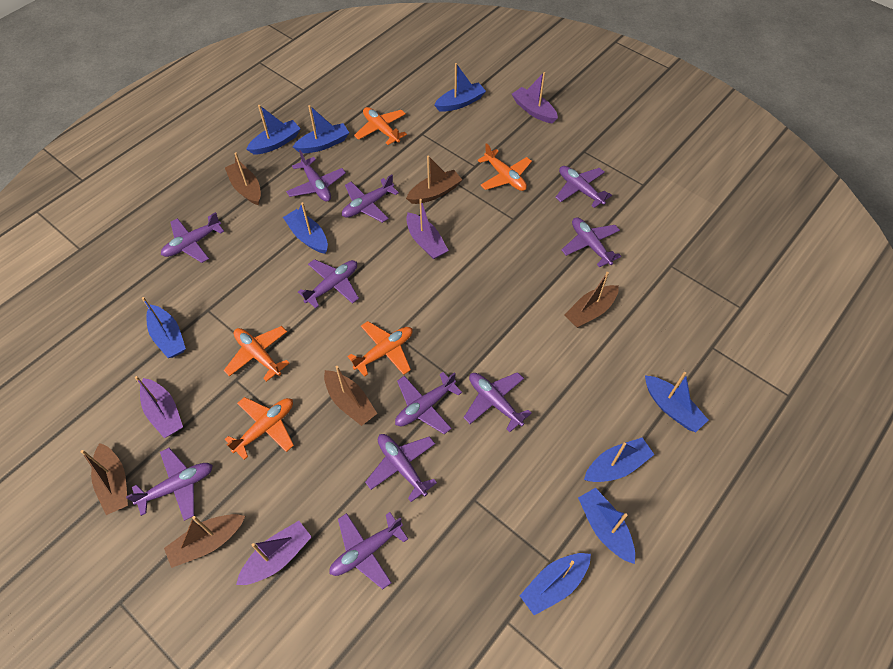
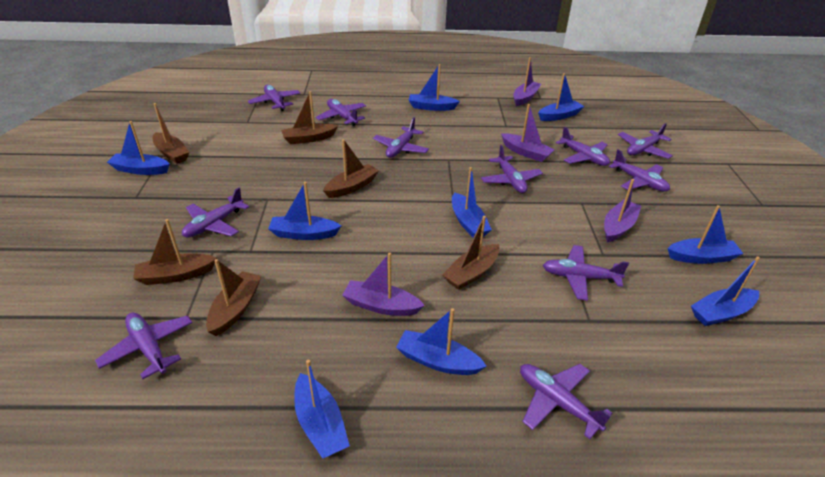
orange plane: 5 -> 0

